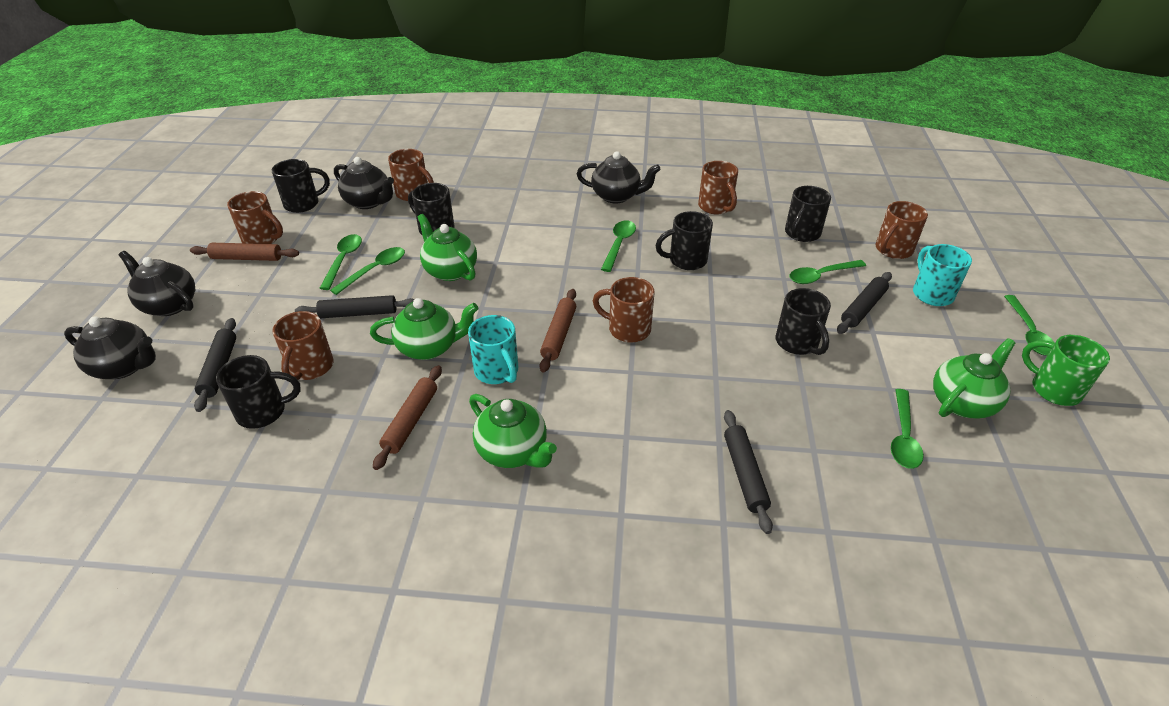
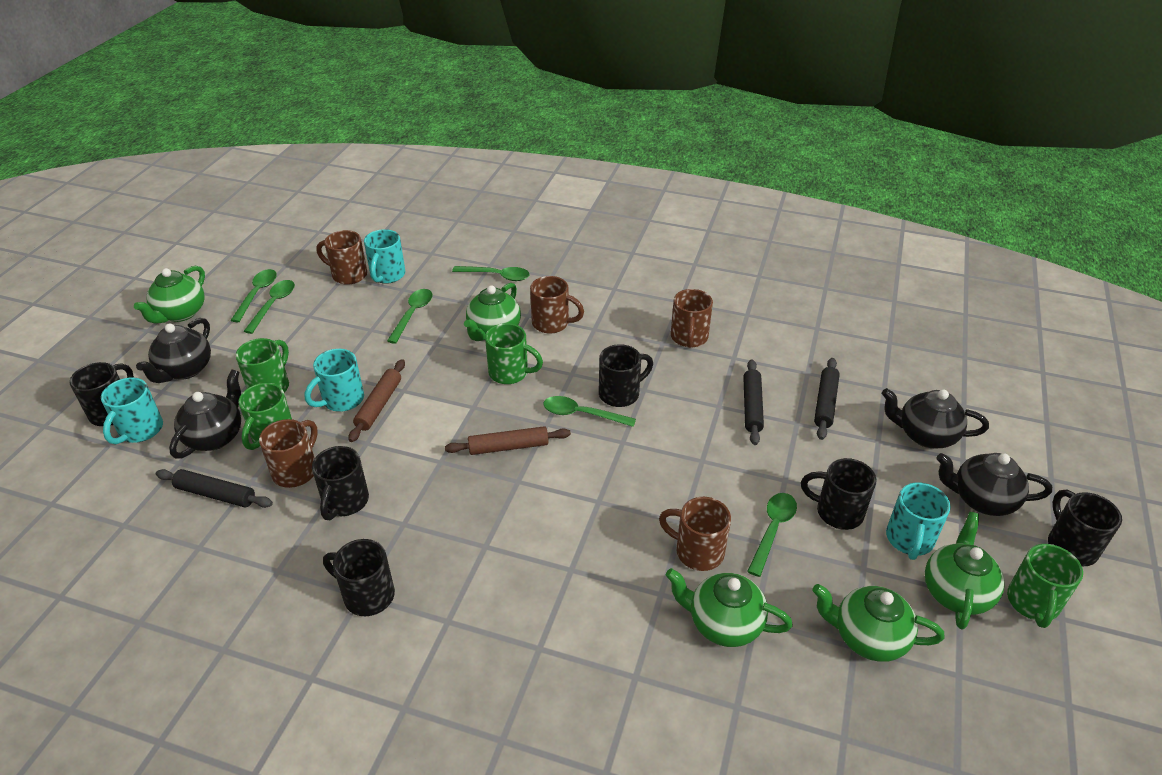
black rolling pin: 4 -> 3
brown mug: 6 -> 5
brown rolling pin: 3 -> 2
green mug: 1 -> 4
green teapot: 4 -> 5
turquoise mug: 2 -> 4

